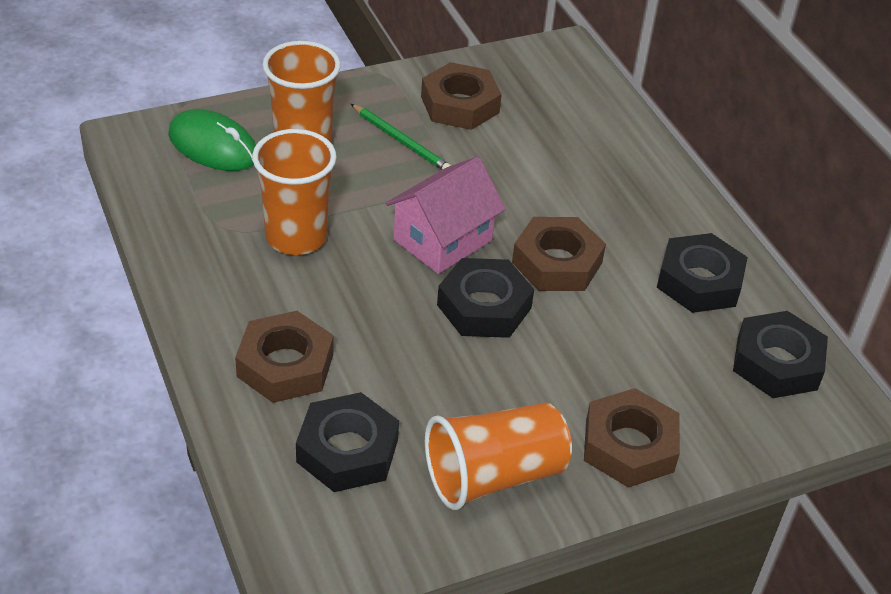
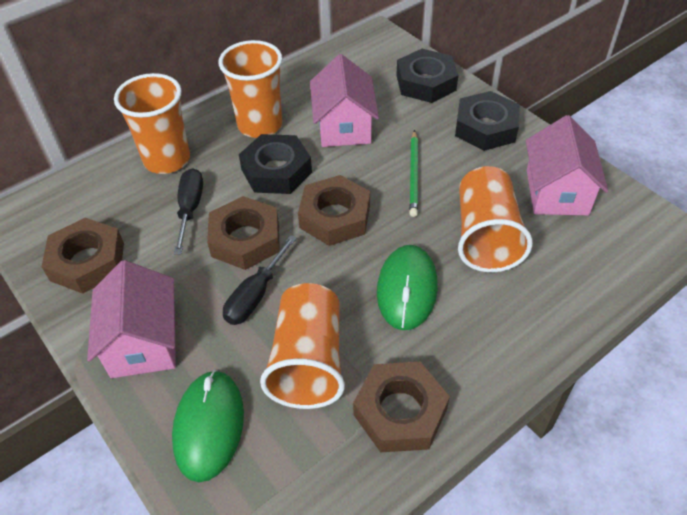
black nut: 4 -> 3
black screwdriver: 0 -> 2
green mouse: 1 -> 2
orange cup: 3 -> 4
pink house: 1 -> 3

